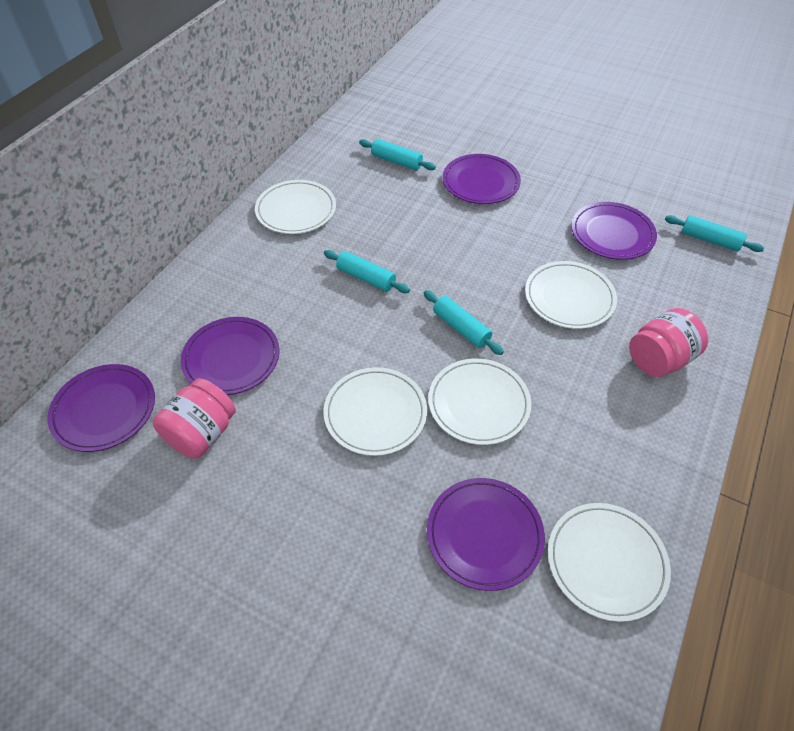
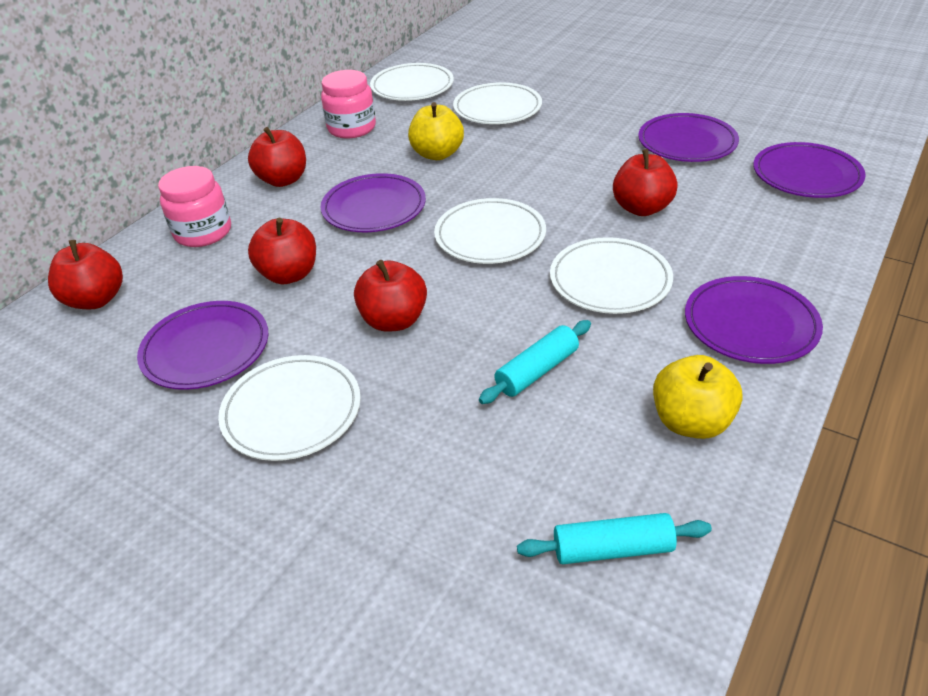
red apple: 0 -> 5
turquoise rolling pin: 4 -> 2
yellow apple: 0 -> 2

